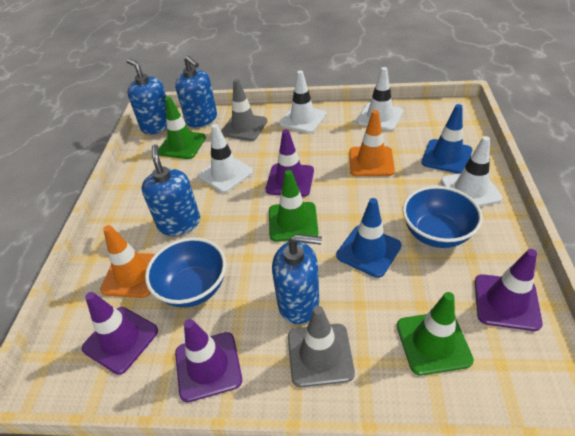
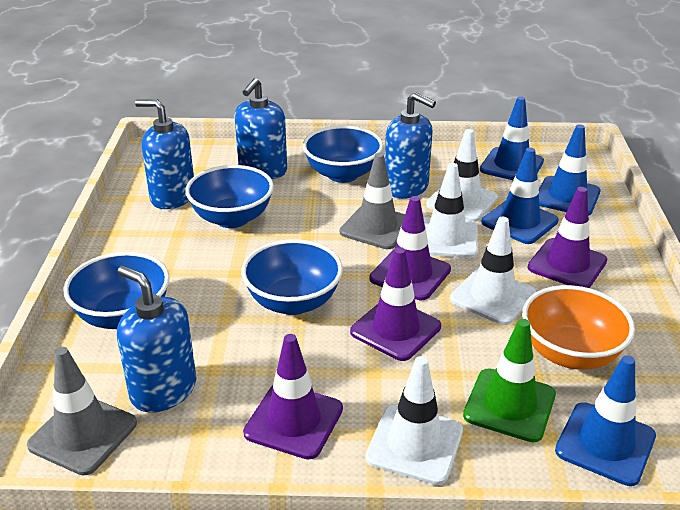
blue bowl: 2 -> 4
blue traffic cone: 2 -> 4
green traffic cone: 3 -> 1
orange bowl: 0 -> 1
orange traffic cone: 2 -> 0

